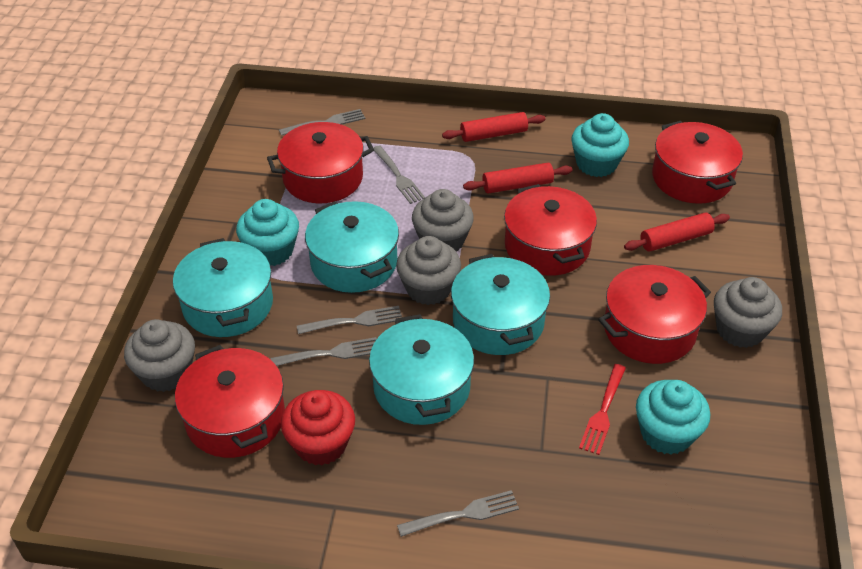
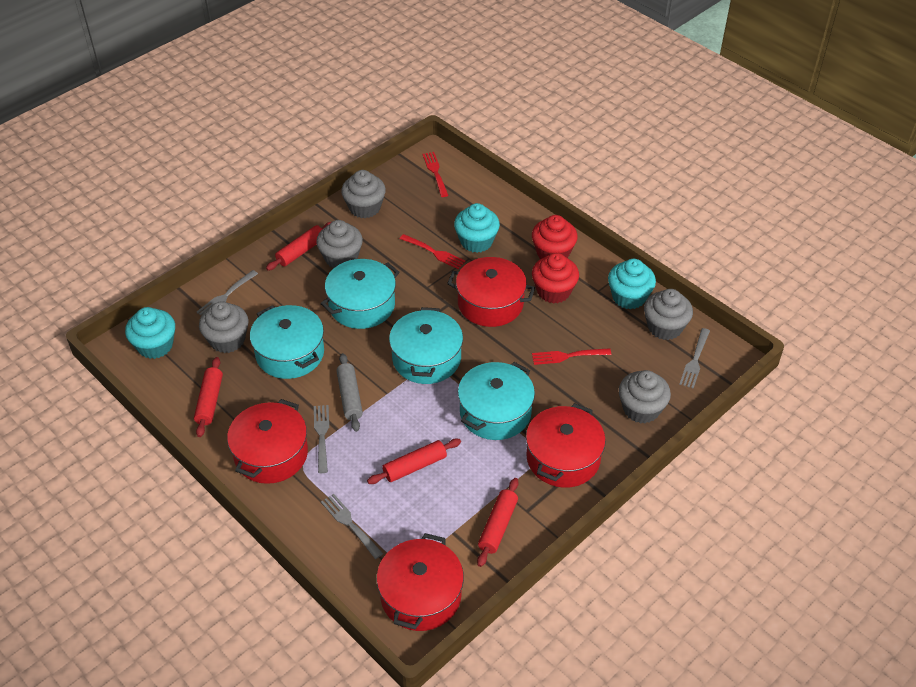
grey cupcake: 4 -> 5
grey fork: 5 -> 4
grey rolling pin: 0 -> 1
red cupcake: 1 -> 2
red fork: 1 -> 3
red pot: 5 -> 4
red rolling pin: 3 -> 4

